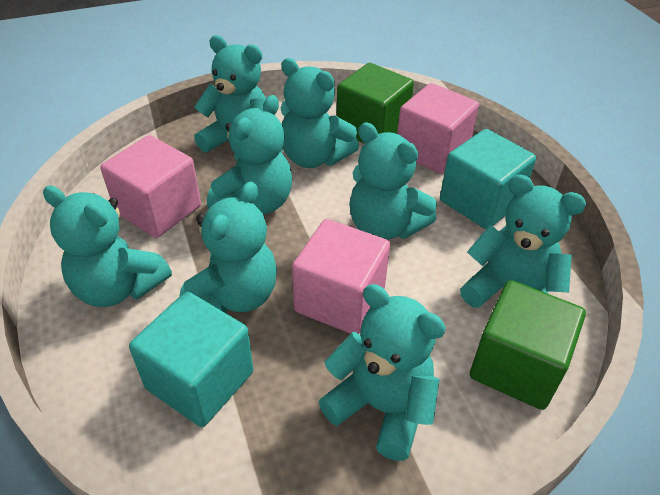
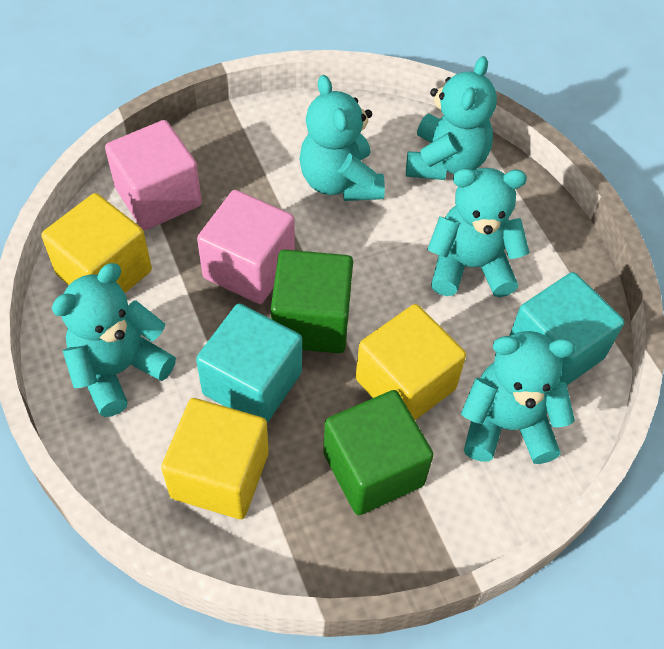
pink cube: 3 -> 2
turquoise teddy bear: 8 -> 5
yellow cube: 0 -> 3

